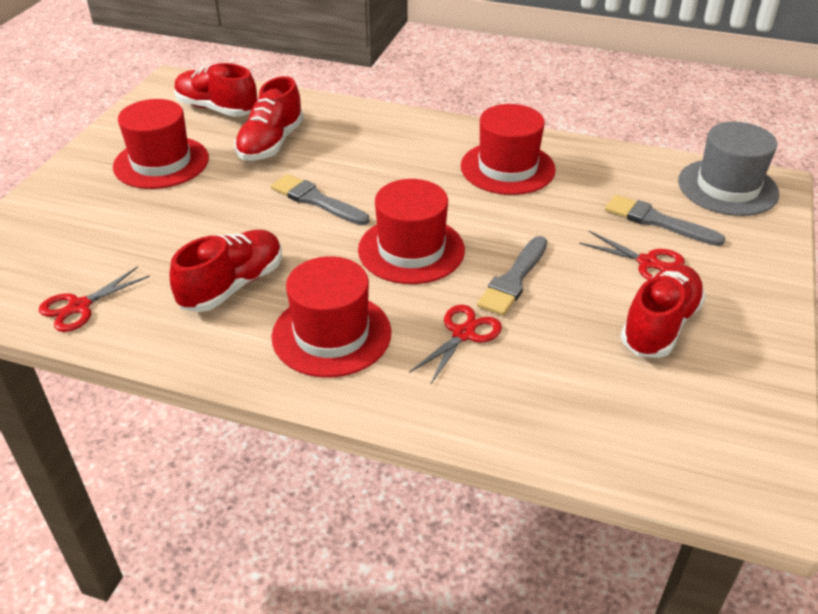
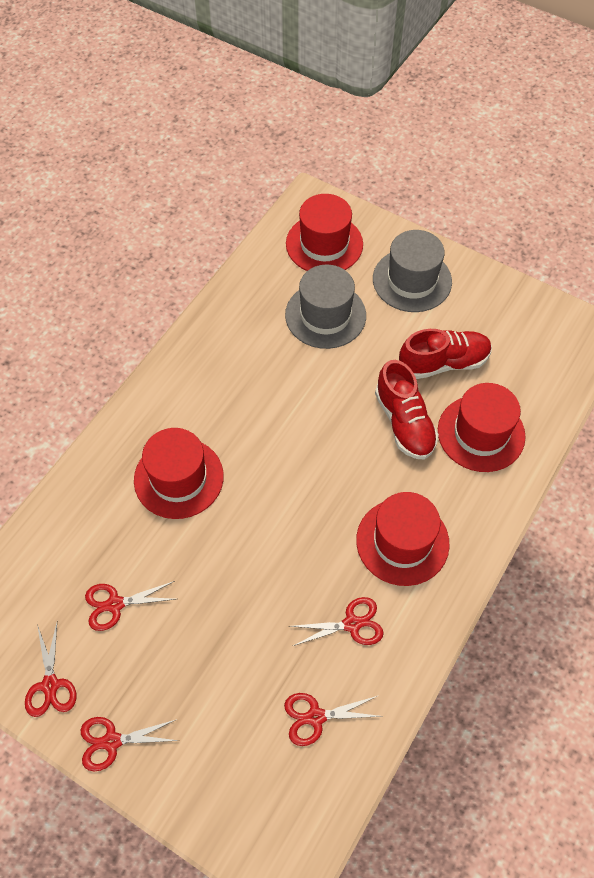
grey brush: 3 -> 0
grey hat: 1 -> 2
red scissors: 3 -> 5
red shoe: 4 -> 2

